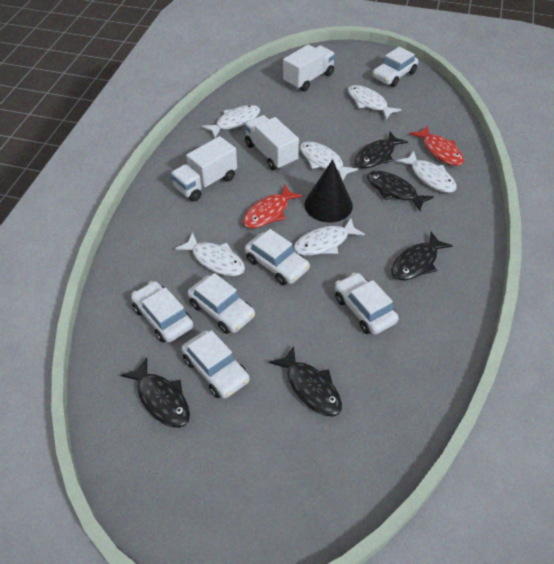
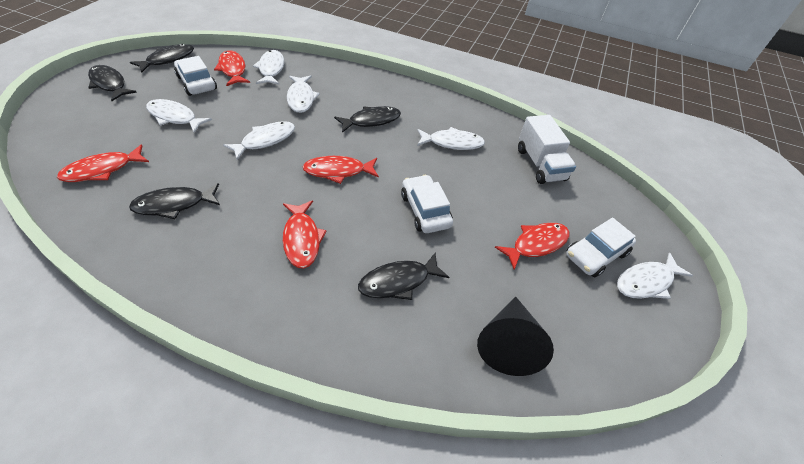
red fish: 2 -> 5
white car: 6 -> 3
white truck: 3 -> 1

